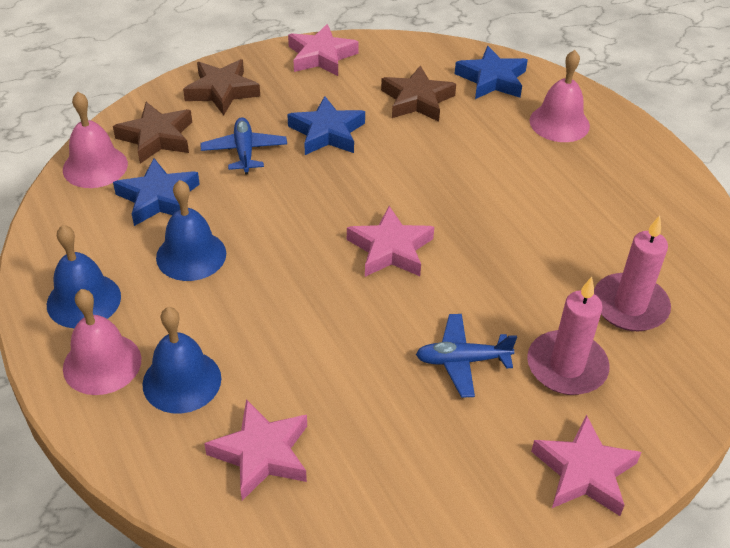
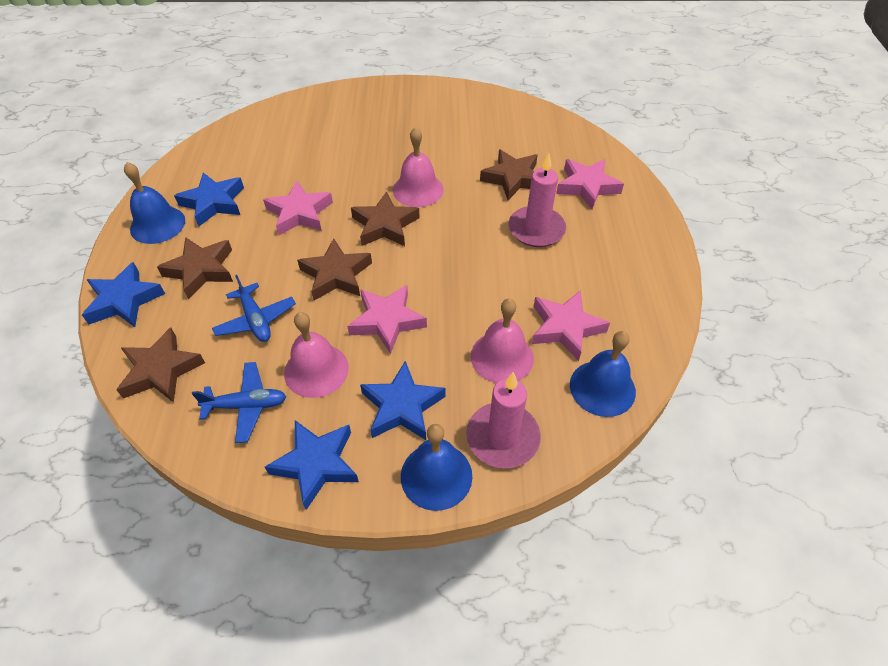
blue star: 3 -> 4
brown star: 3 -> 5

